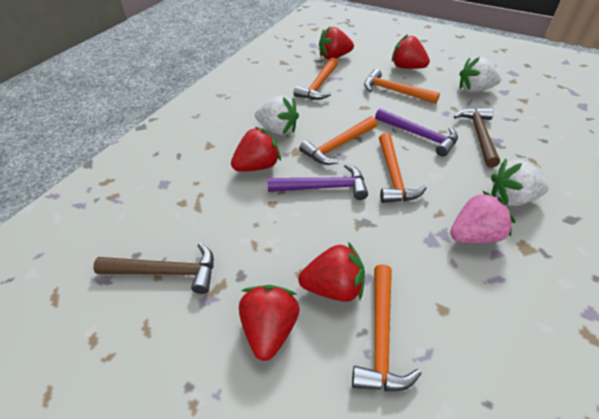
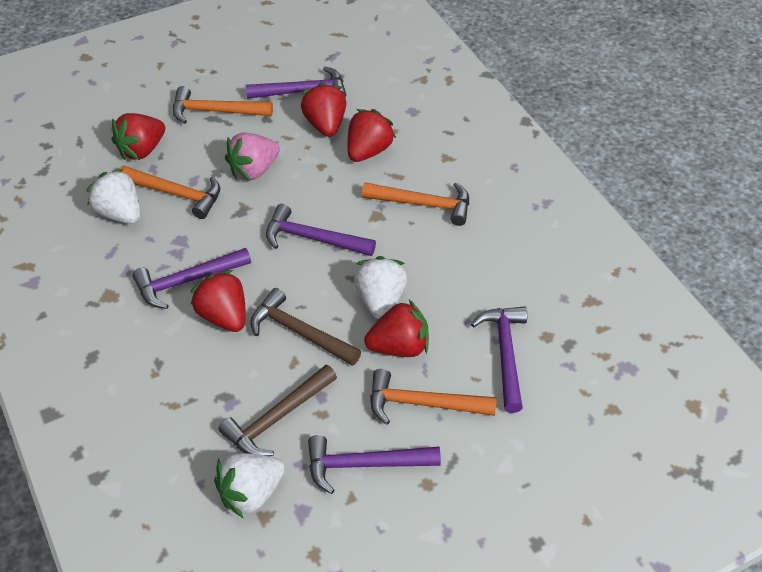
orange hammer: 5 -> 4
purple hammer: 2 -> 5

